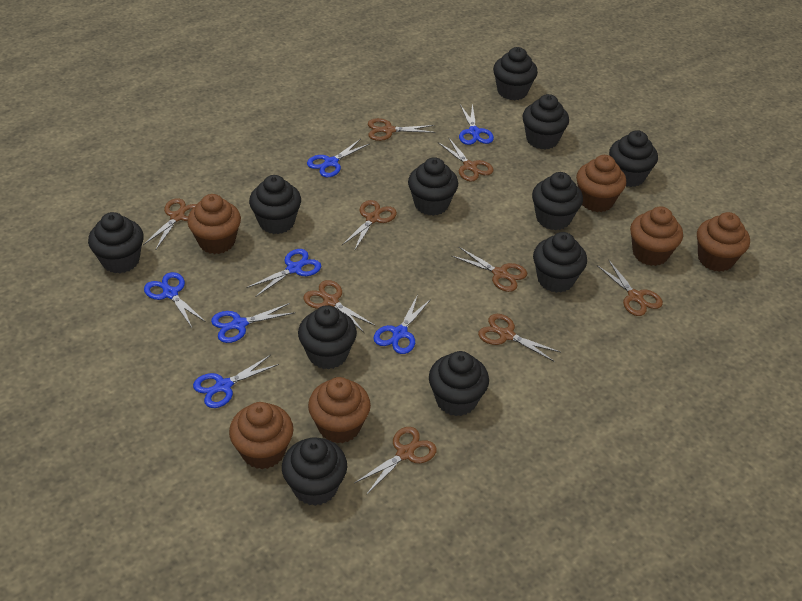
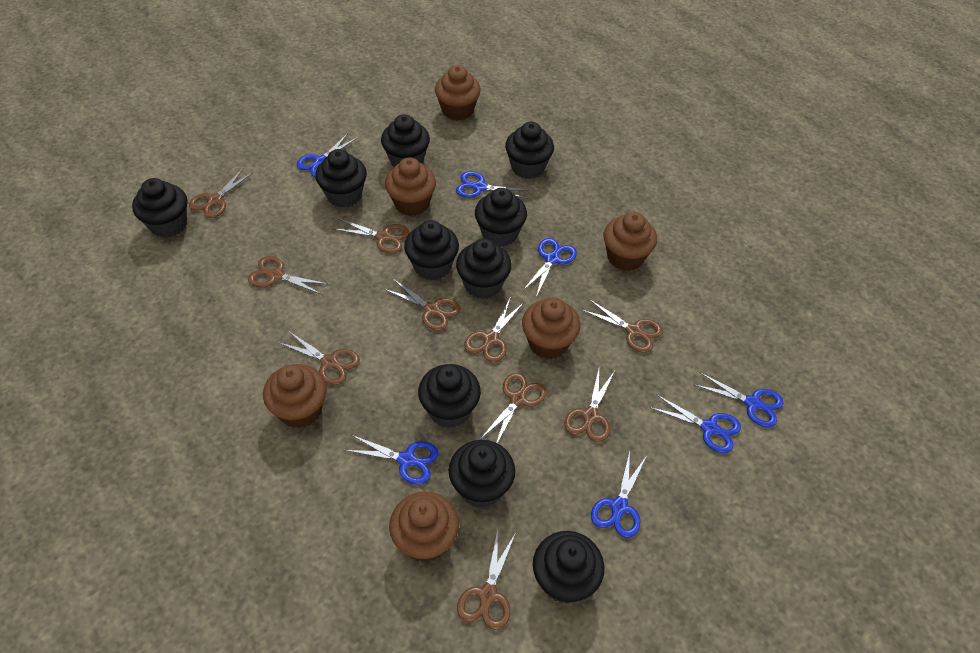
black cupcake: 11 -> 10
brown scissors: 9 -> 10

